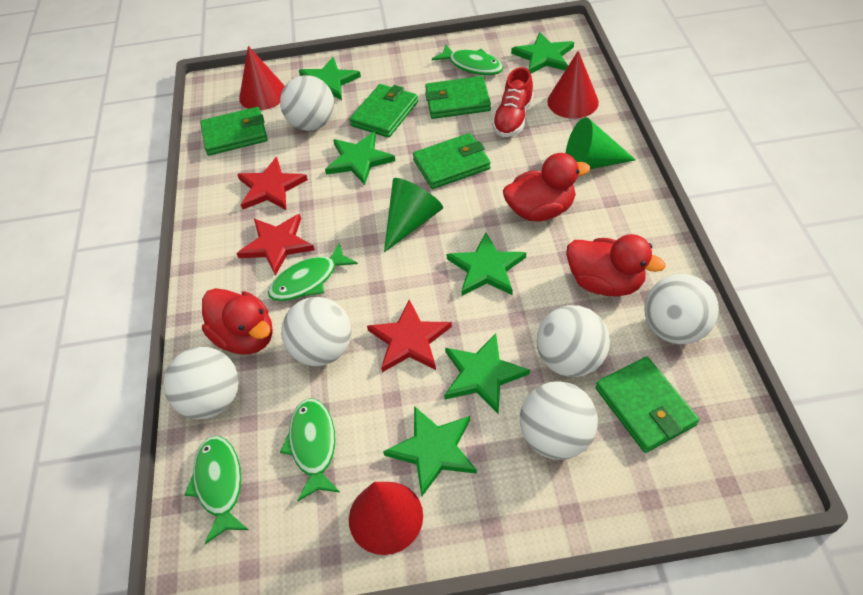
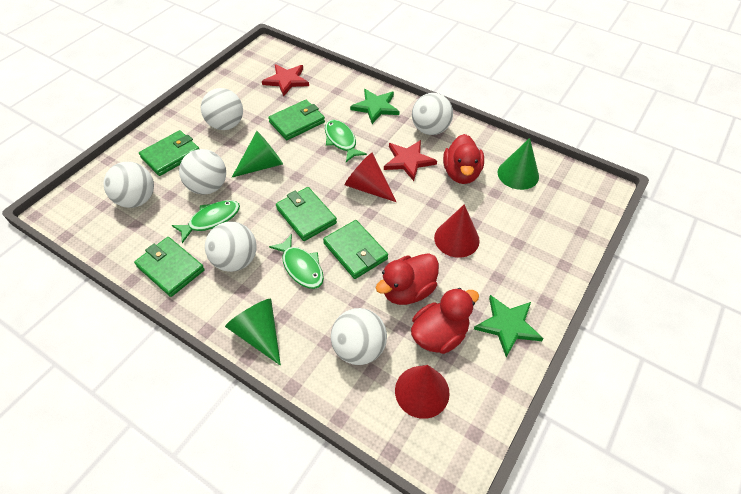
green cone: 2 -> 3
green fish: 4 -> 3
green star: 6 -> 2
red shoe: 1 -> 0
red star: 3 -> 2

